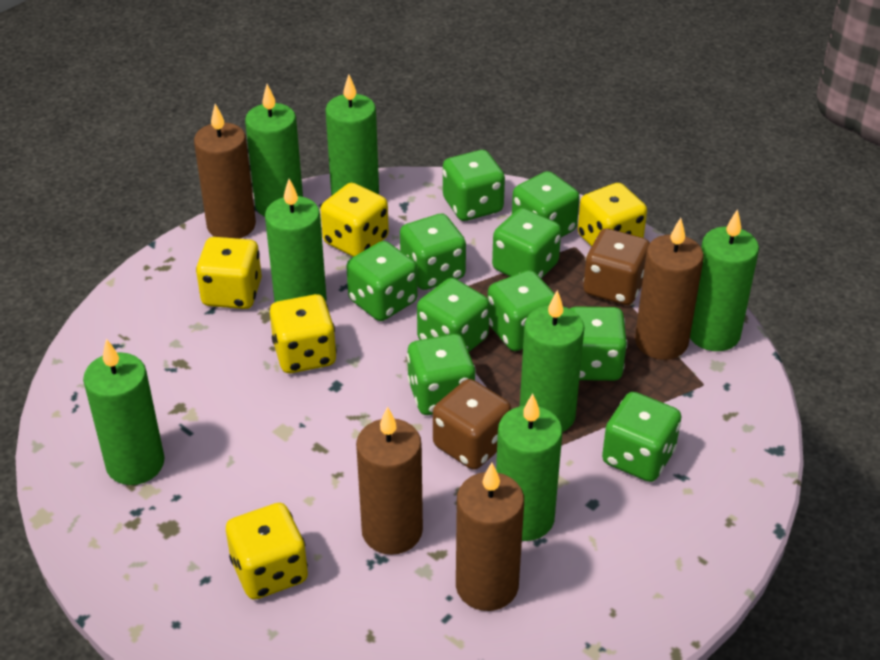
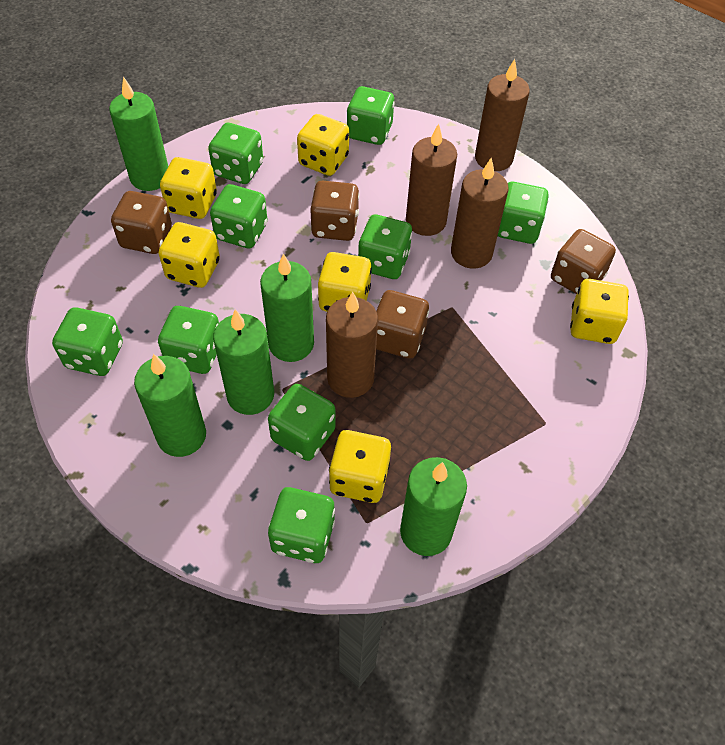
brown dice: 2 -> 4
green candle: 7 -> 5
green dice: 10 -> 9
yellow dice: 5 -> 6

